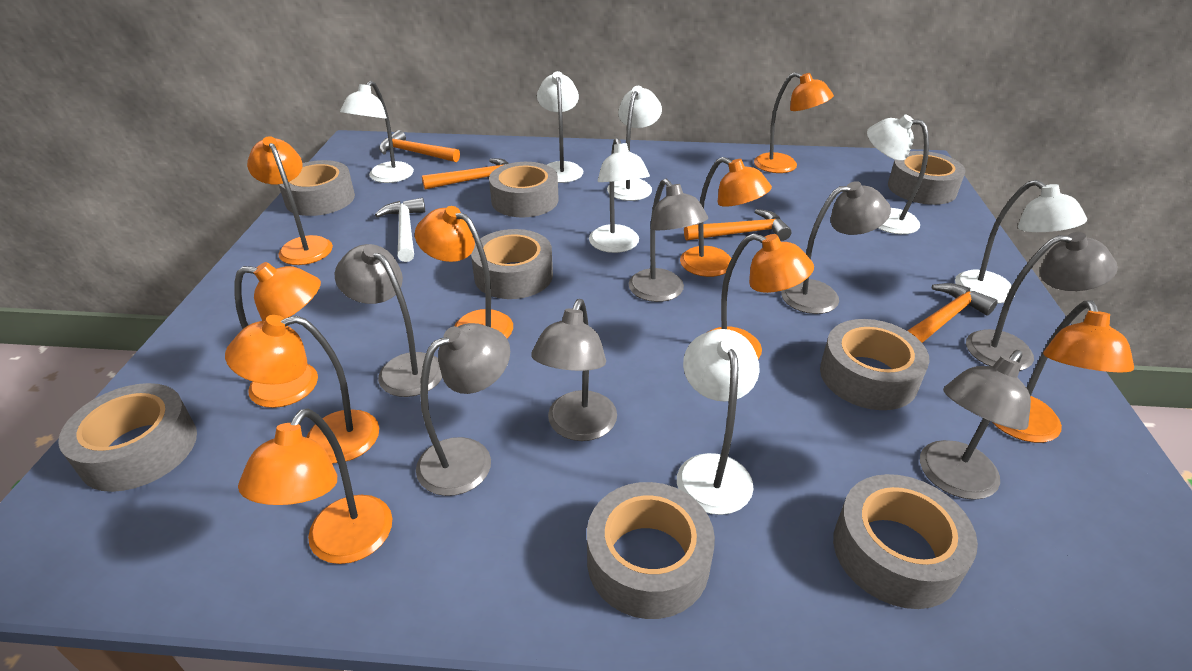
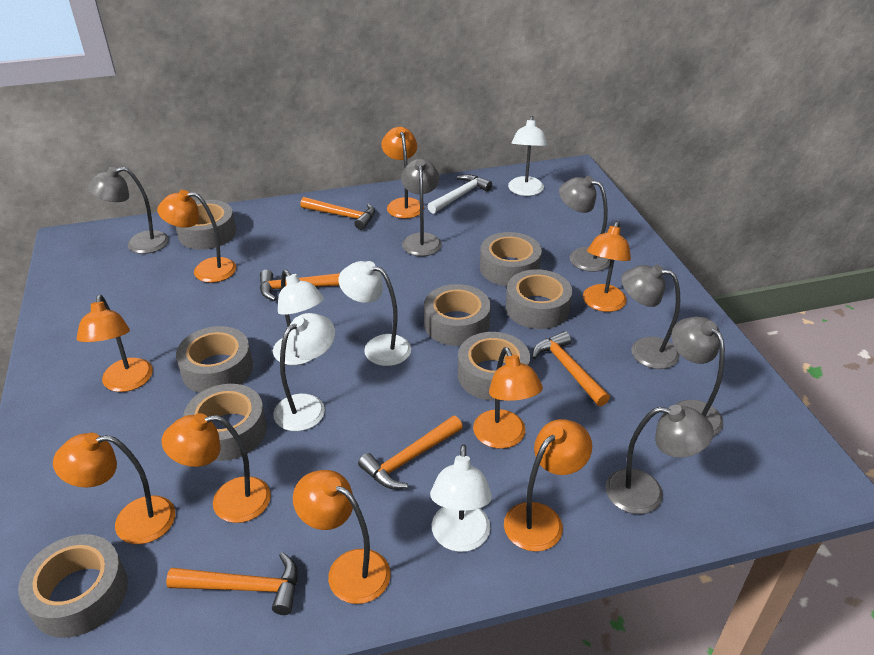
grey lamp: 7 -> 6
orange hammer: 4 -> 5
white lamp: 7 -> 5

